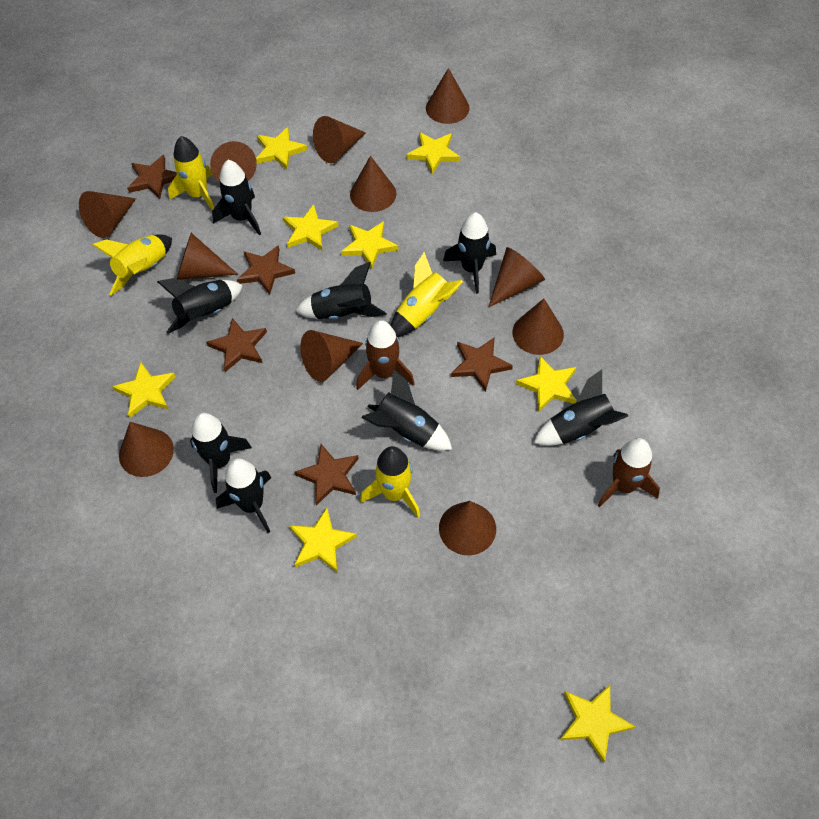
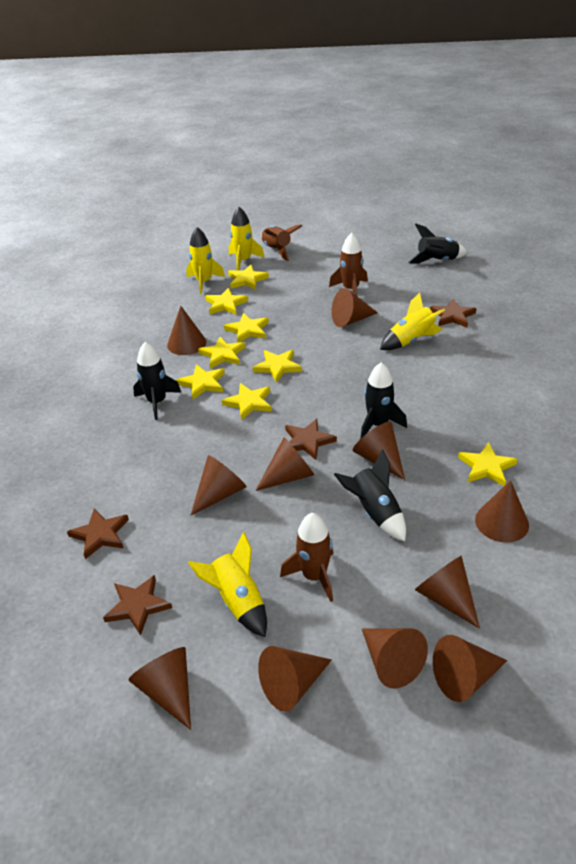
black rocket: 8 -> 4
brown rocket: 2 -> 3
brown star: 5 -> 4

